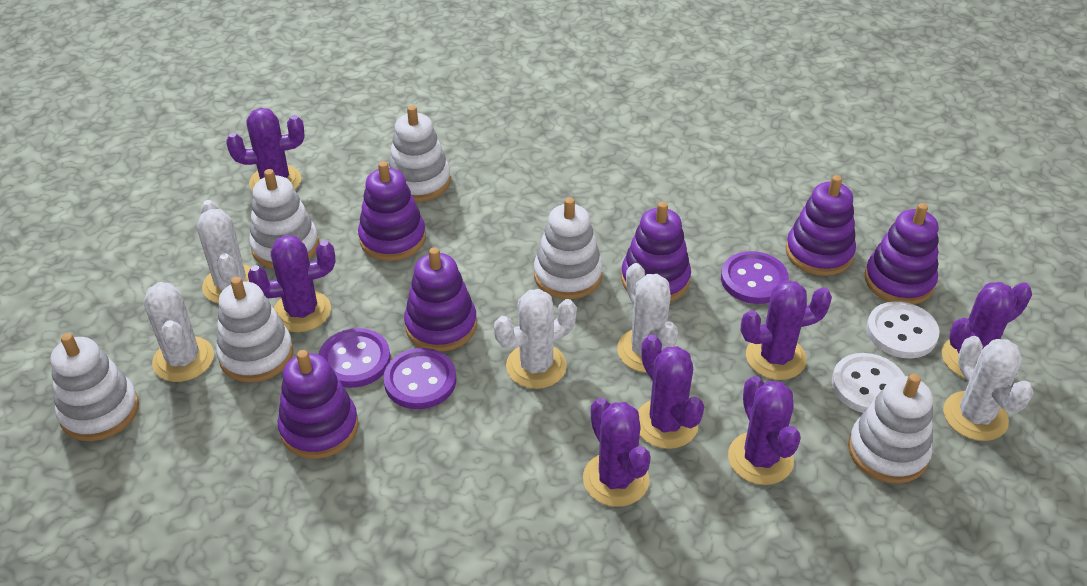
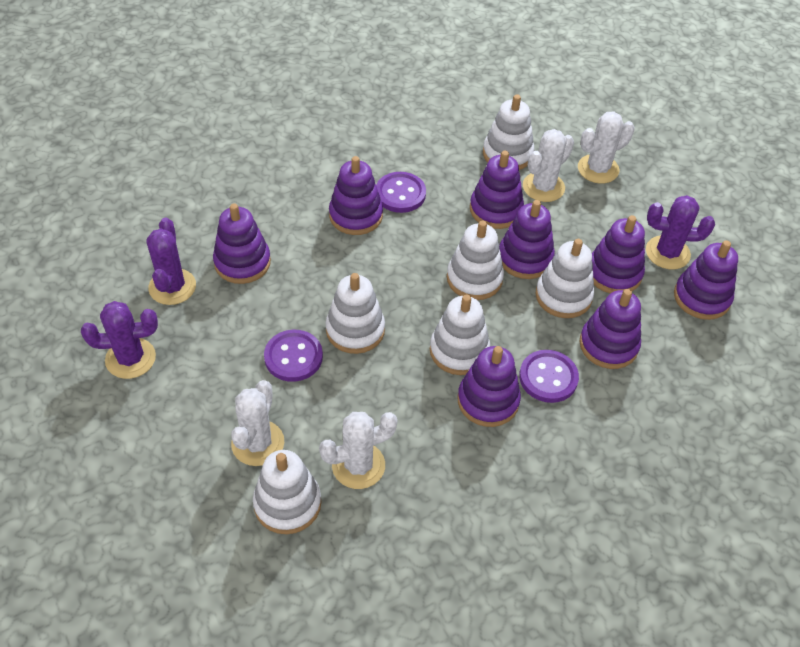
purple cactus: 7 -> 3
purple stacking toy: 6 -> 8
white button: 2 -> 0
white cactus: 5 -> 4

